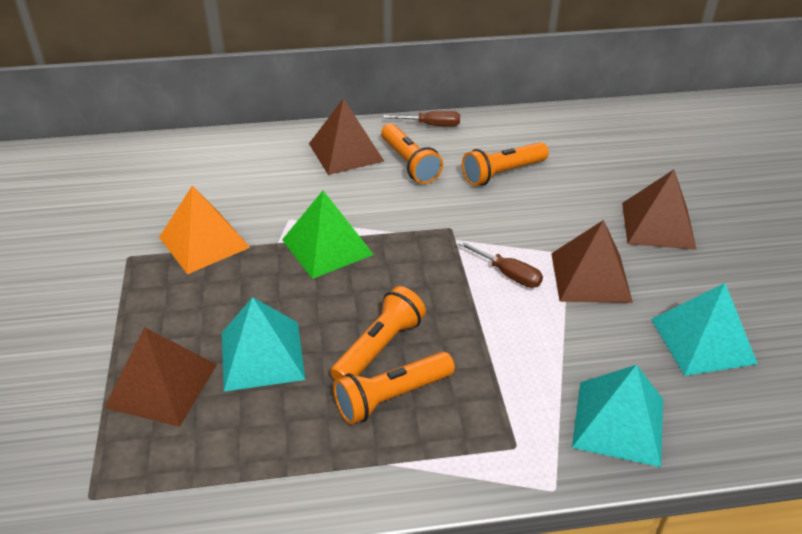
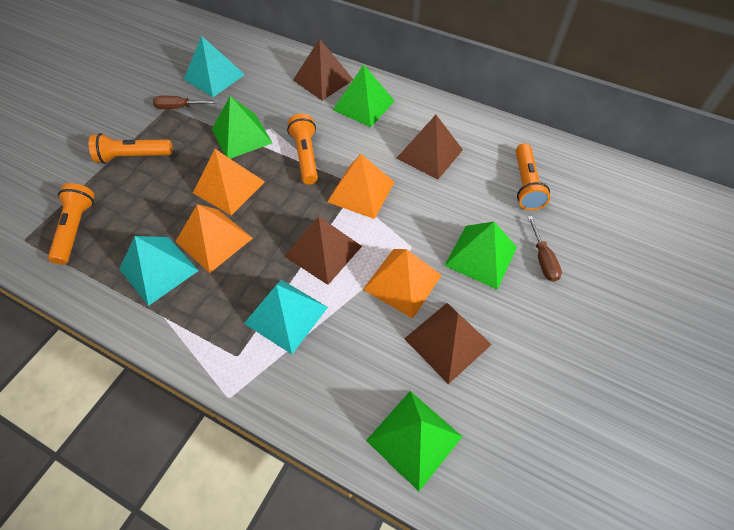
green pyramid: 1 -> 4
orange pyramid: 1 -> 4

